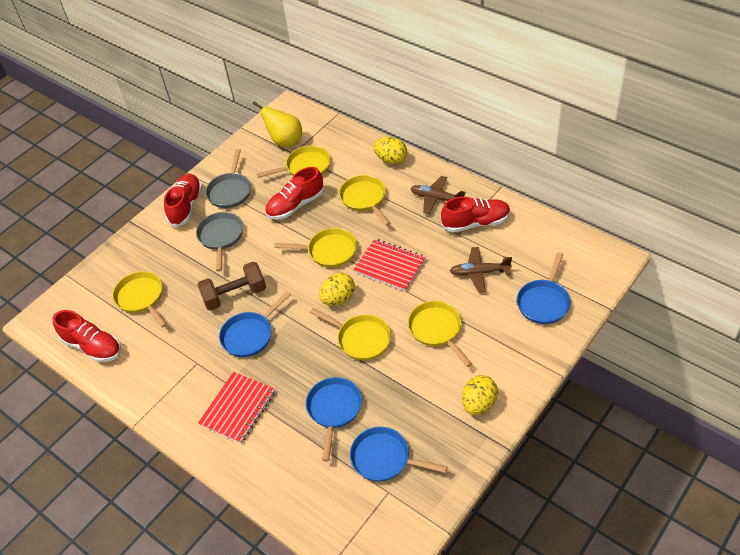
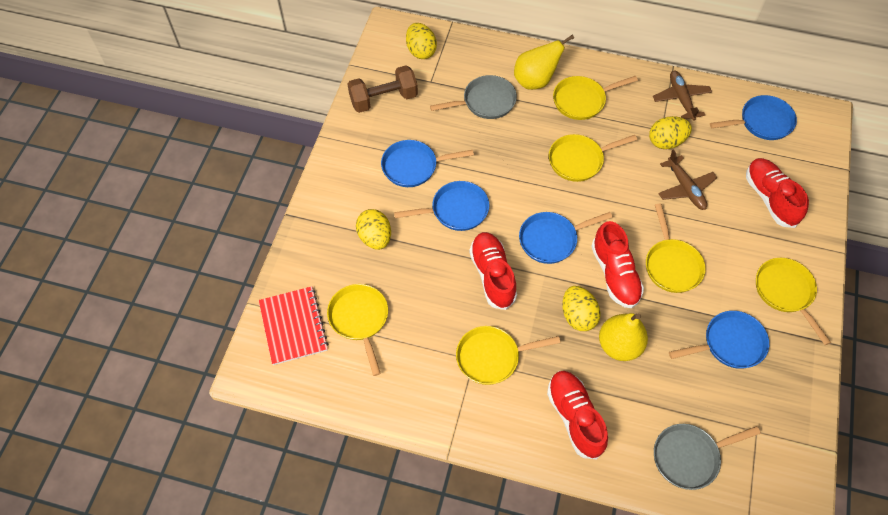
blue pan: 4 -> 5
red notebook: 2 -> 1
yellow egg: 3 -> 4
yellow pear: 1 -> 2

